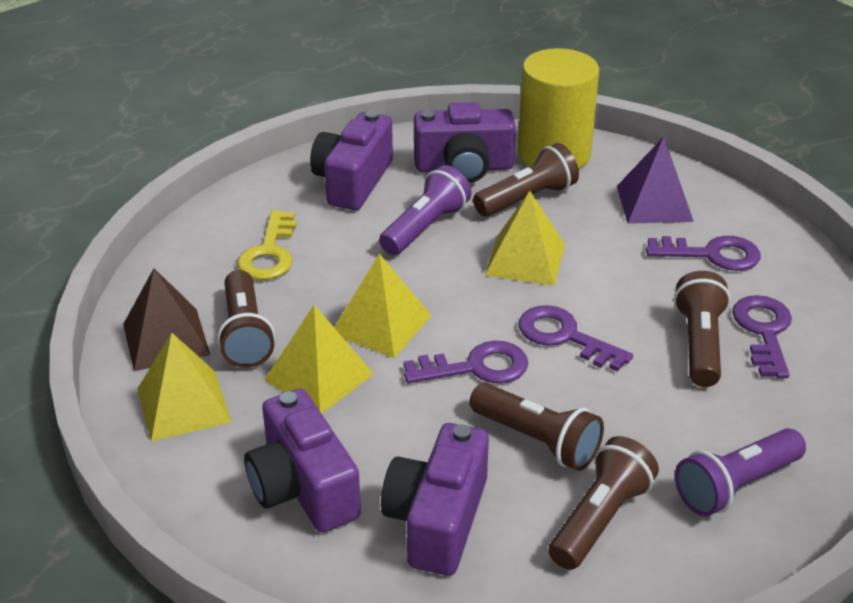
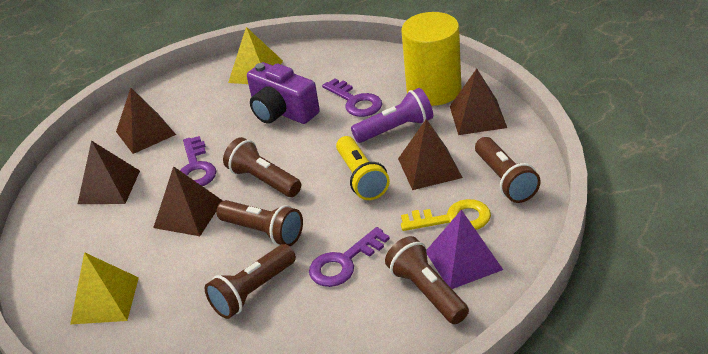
brown pyramid: 1 -> 5
purple camera: 4 -> 1
purple flashlight: 2 -> 1
purple key: 4 -> 3
yellow flashlight: 0 -> 1
yellow pyramid: 4 -> 2

